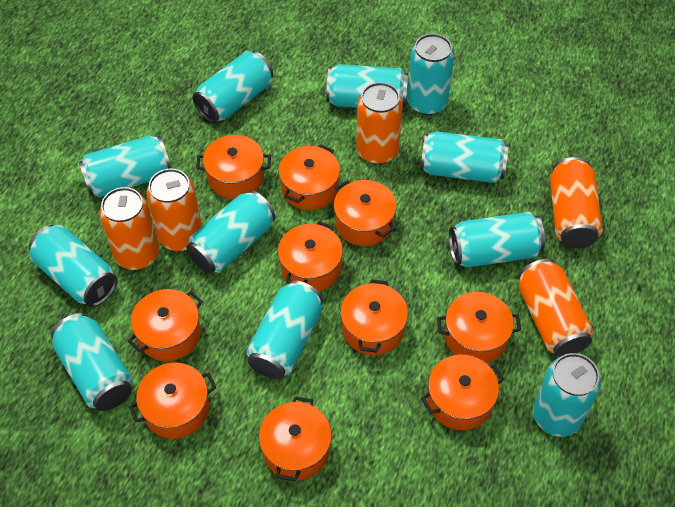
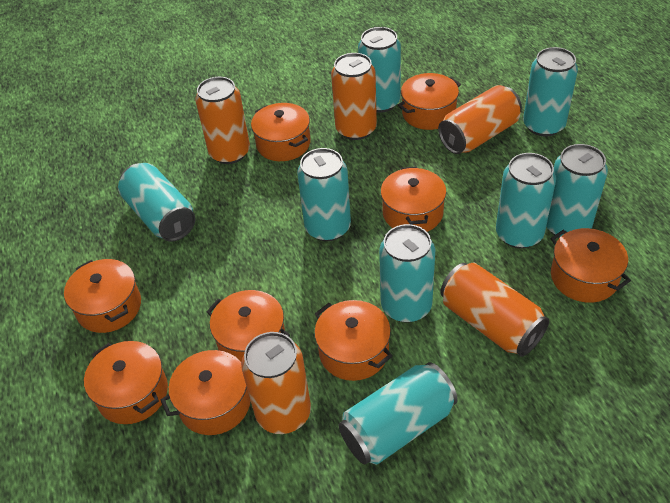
orange pot: 10 -> 9
turquoise can: 11 -> 8

